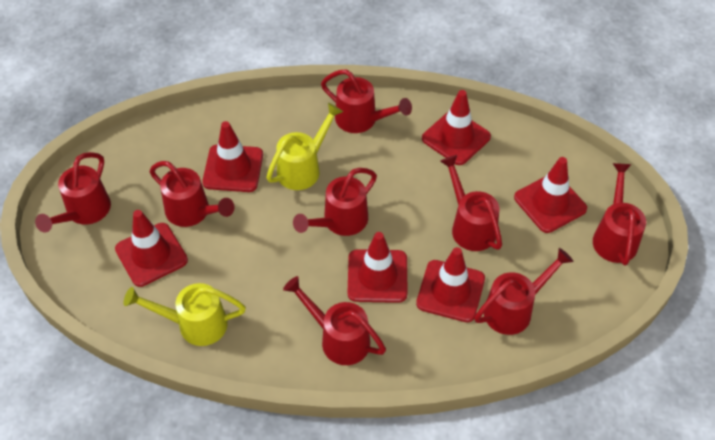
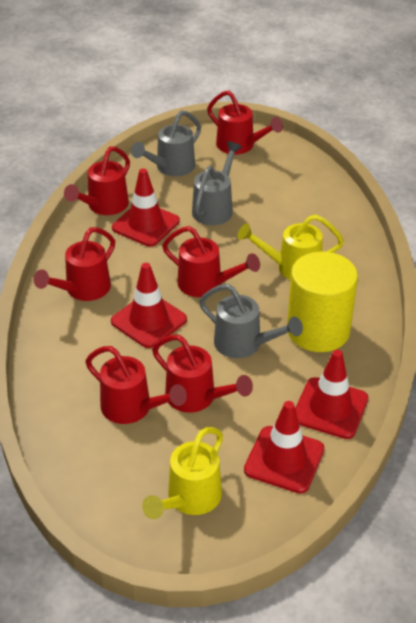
grey watering can: 0 -> 3
red traffic cone: 6 -> 4
red watering can: 8 -> 6
yellow cylinder: 0 -> 1

